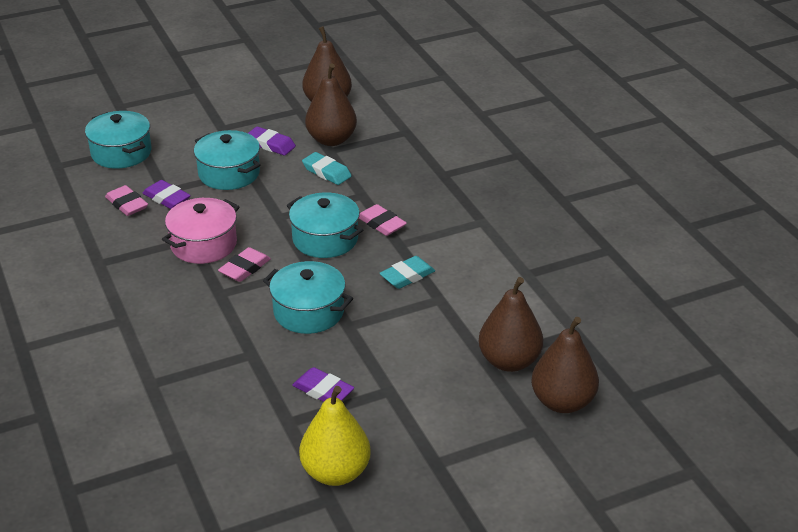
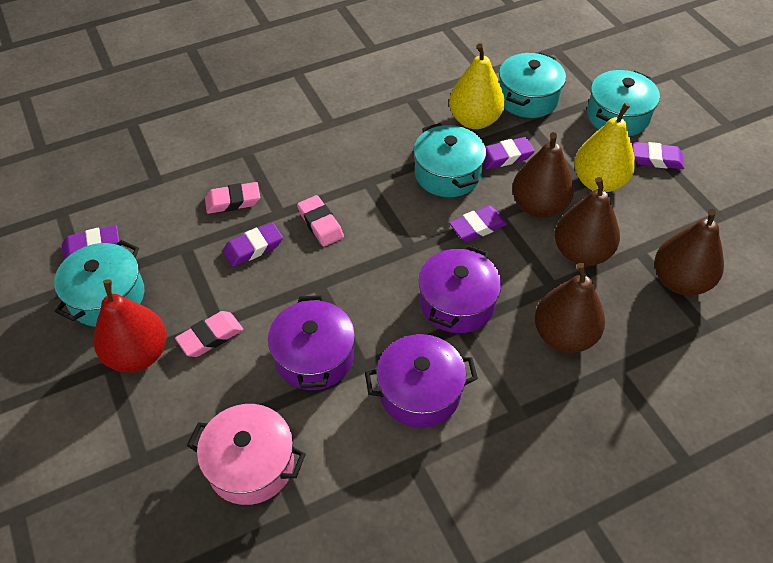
purple eraser: 3 -> 5
purple pot: 0 -> 3
red pear: 0 -> 1
turquoise eraser: 2 -> 0
yellow pear: 1 -> 2

